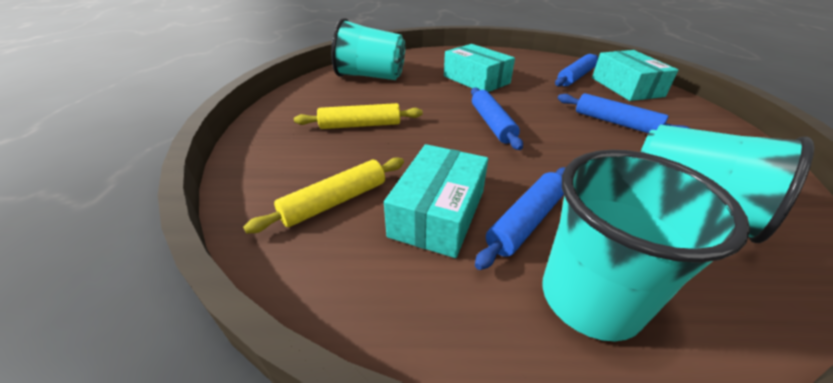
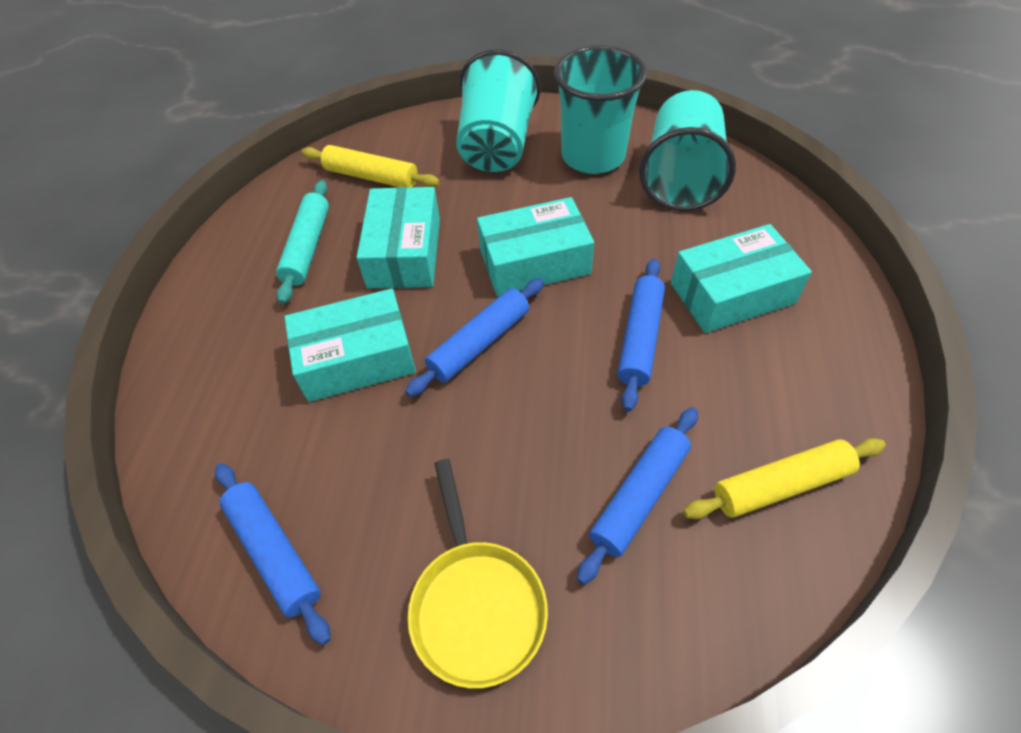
turquoise box: 3 -> 4
turquoise rolling pin: 0 -> 1
yellow pan: 0 -> 1

